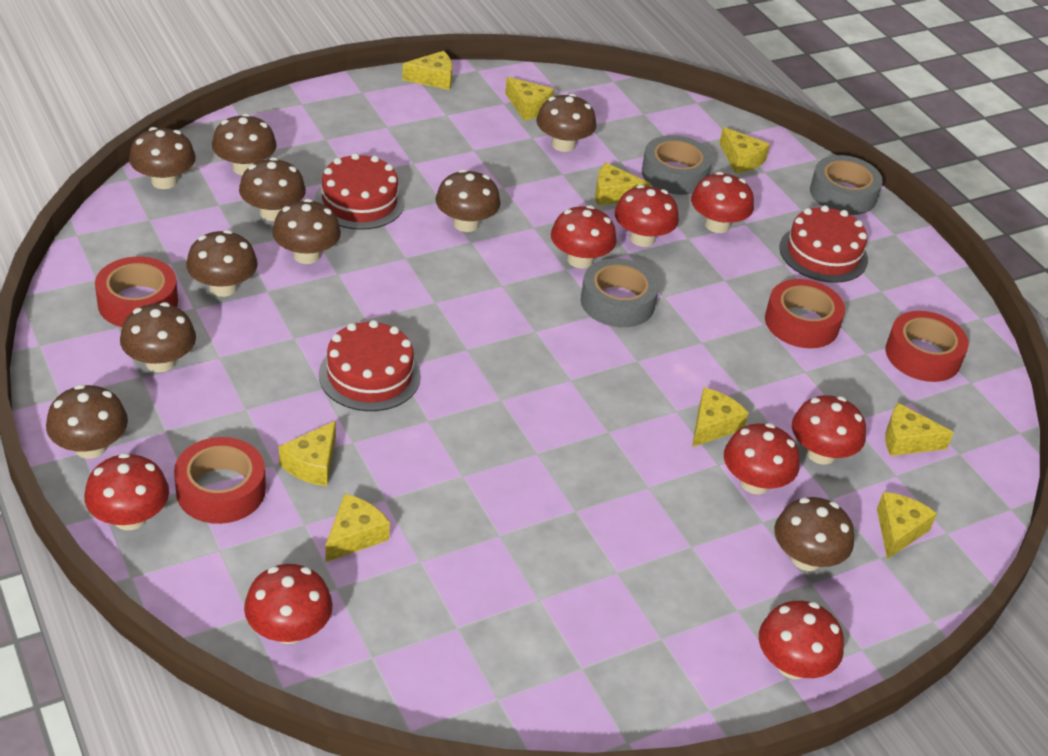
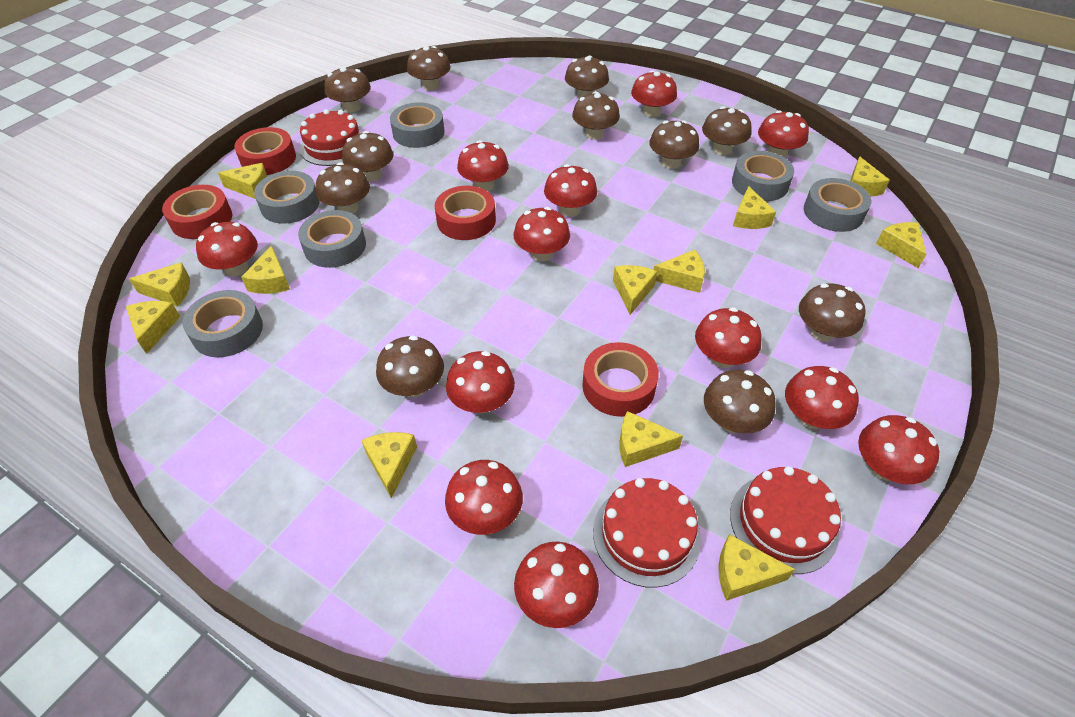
brown mushroom: 10 -> 11
grey tape: 3 -> 6
red mushroom: 8 -> 12
yellow cheese: 9 -> 12

